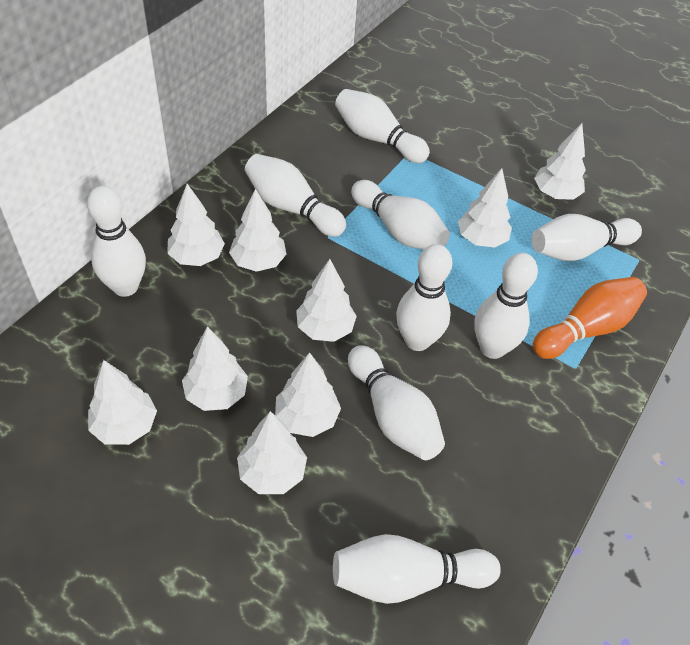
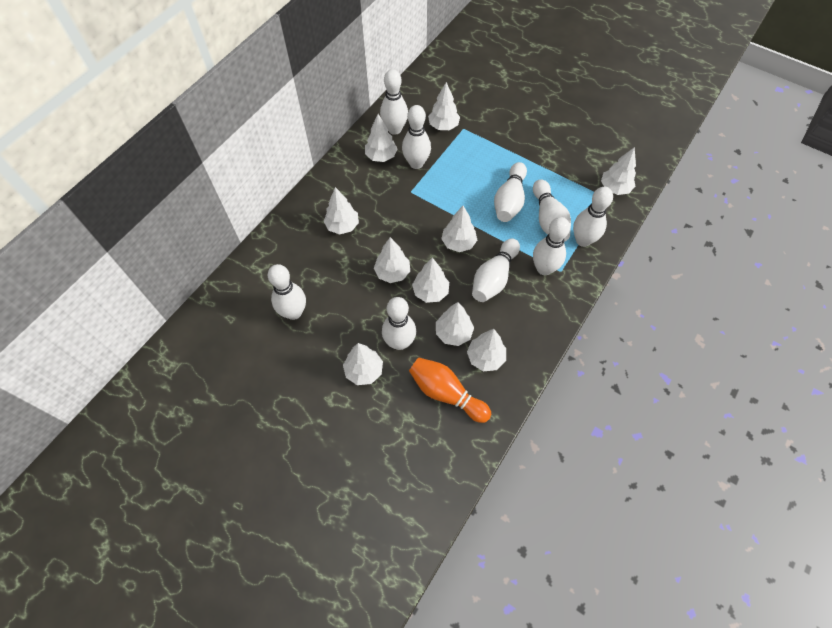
white tree: 9 -> 10

